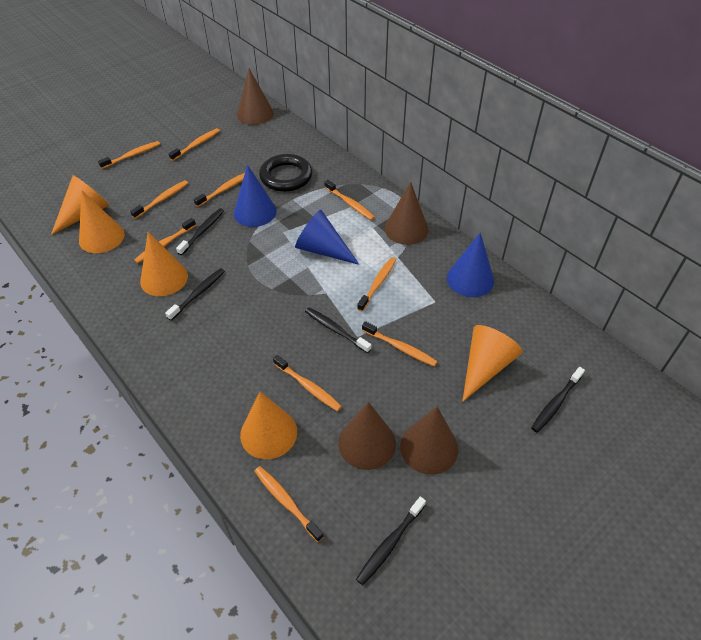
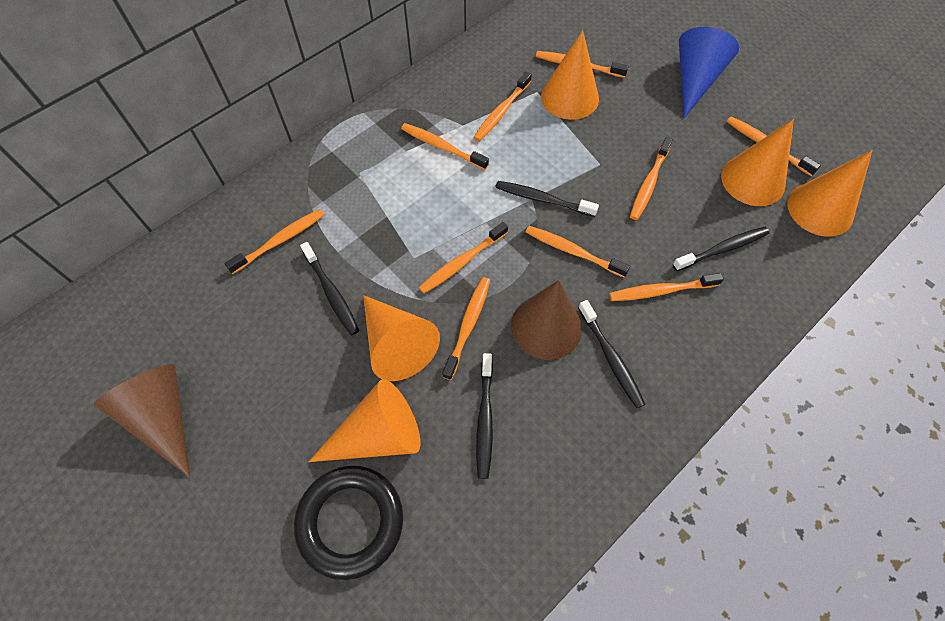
blue cone: 3 -> 1
brown cone: 4 -> 2

